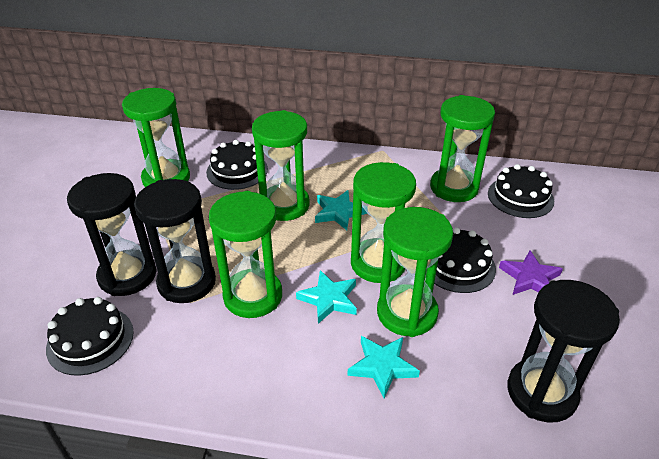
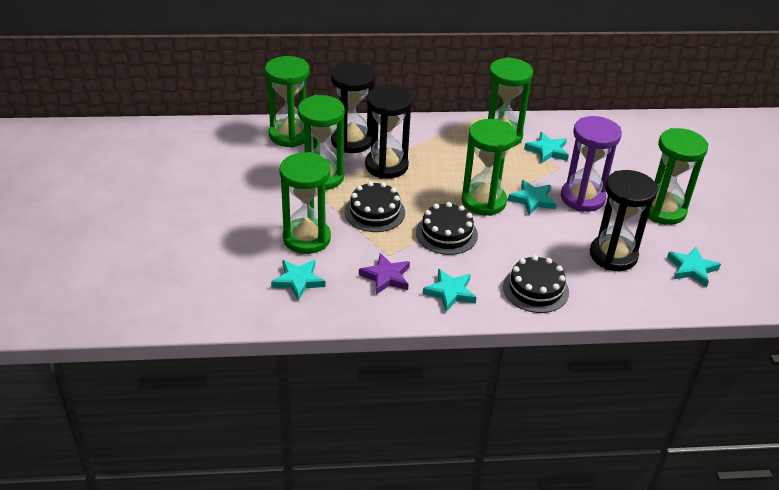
black cake: 4 -> 3
purple hourglass: 0 -> 1
turquoise star: 3 -> 5

